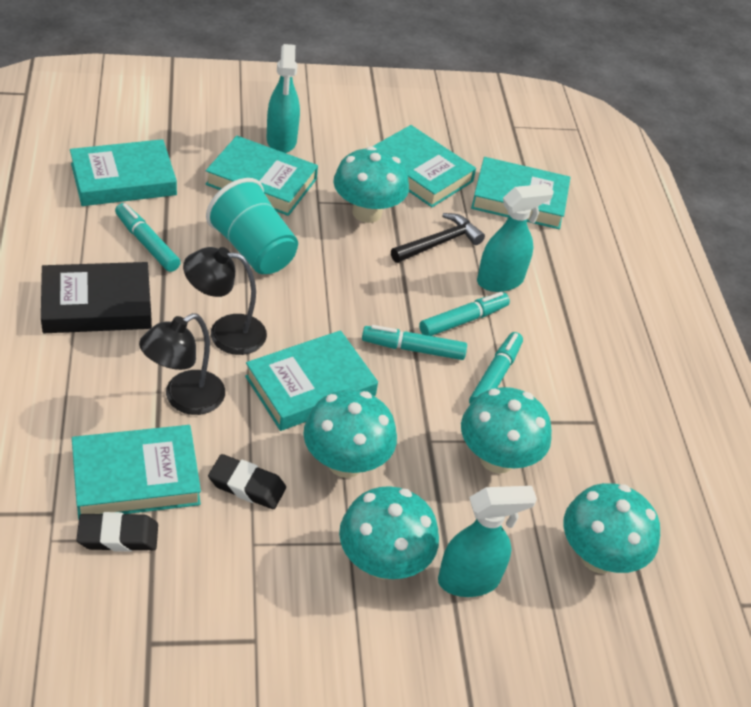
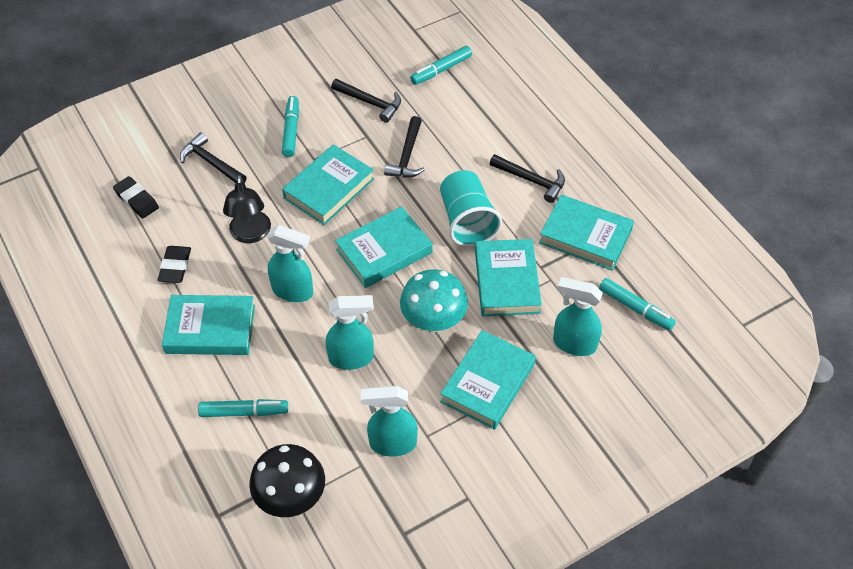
black book: 1 -> 0
black hammer: 1 -> 4
black lamp: 2 -> 1
black mushroom: 0 -> 1
turquoise mushroom: 5 -> 1
turquoise spray bottle: 3 -> 4

